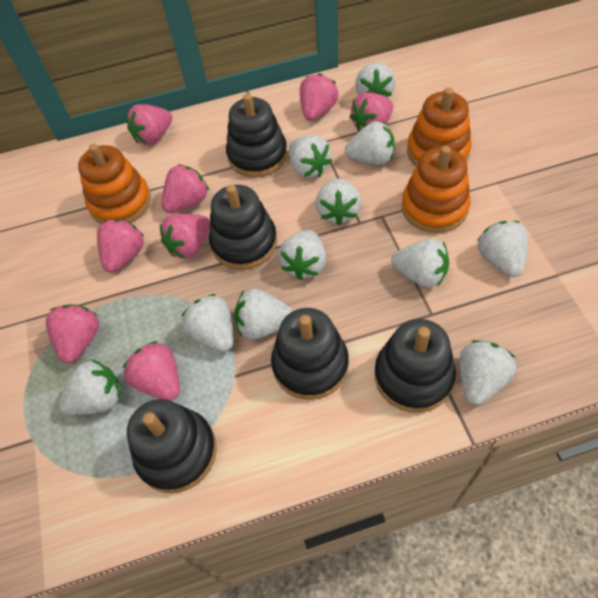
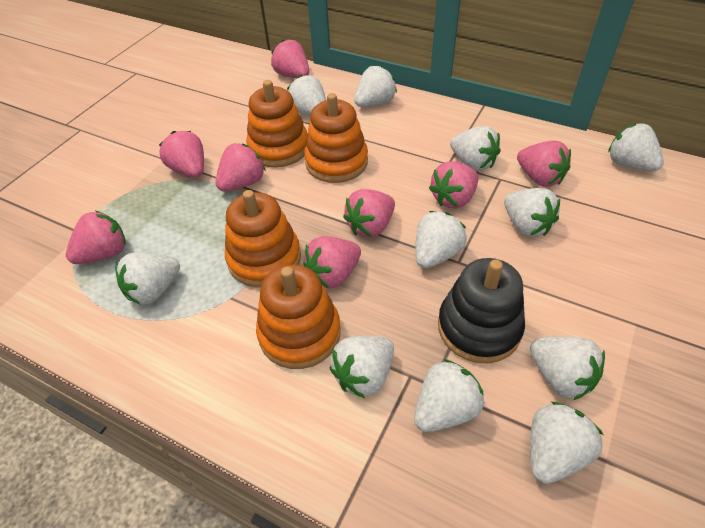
black stacking toy: 5 -> 1
orange stacking toy: 3 -> 4

